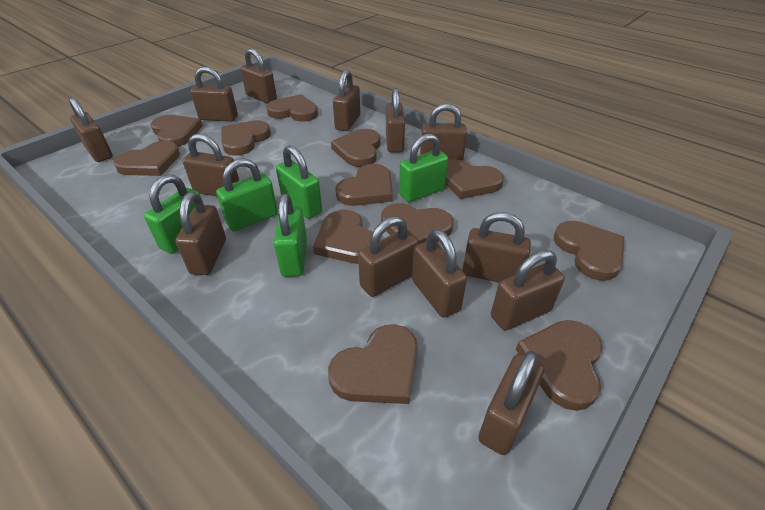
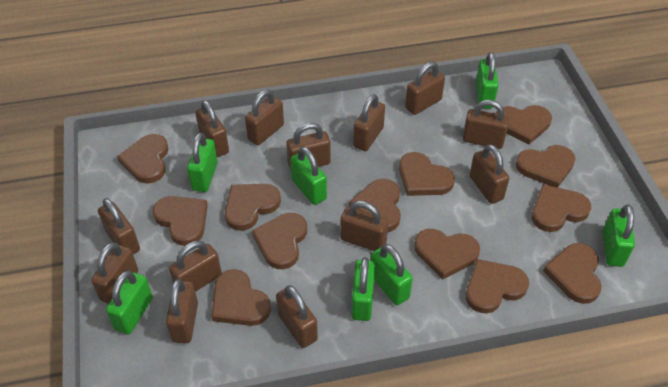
brown heart: 12 -> 13
green padlock: 5 -> 7

